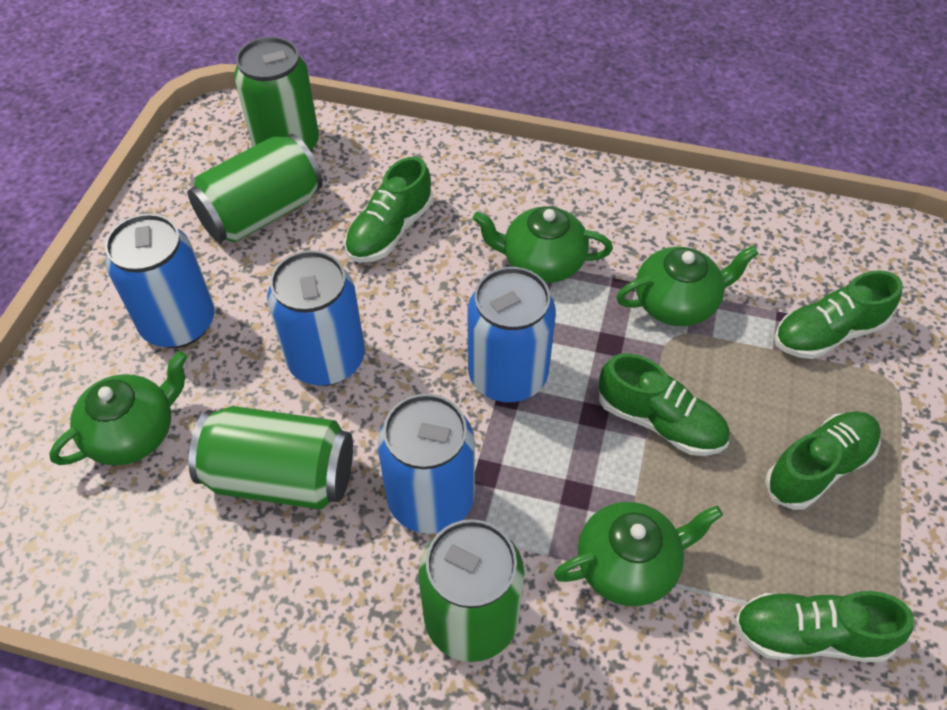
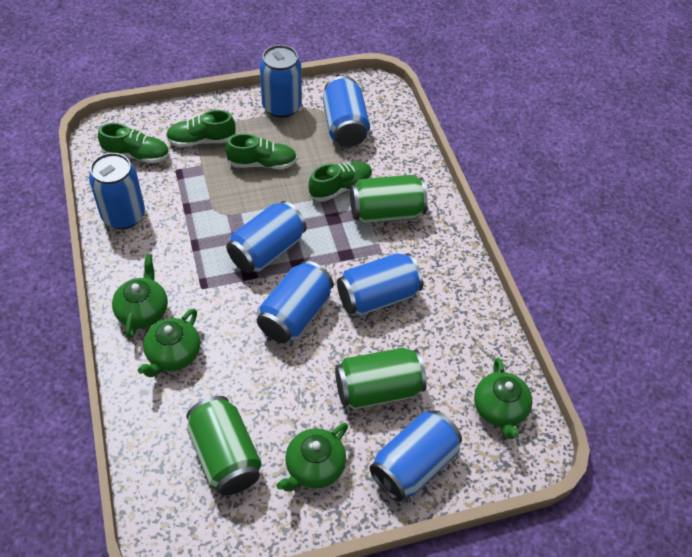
blue can: 4 -> 7
green can: 4 -> 3
green shoe: 5 -> 4

